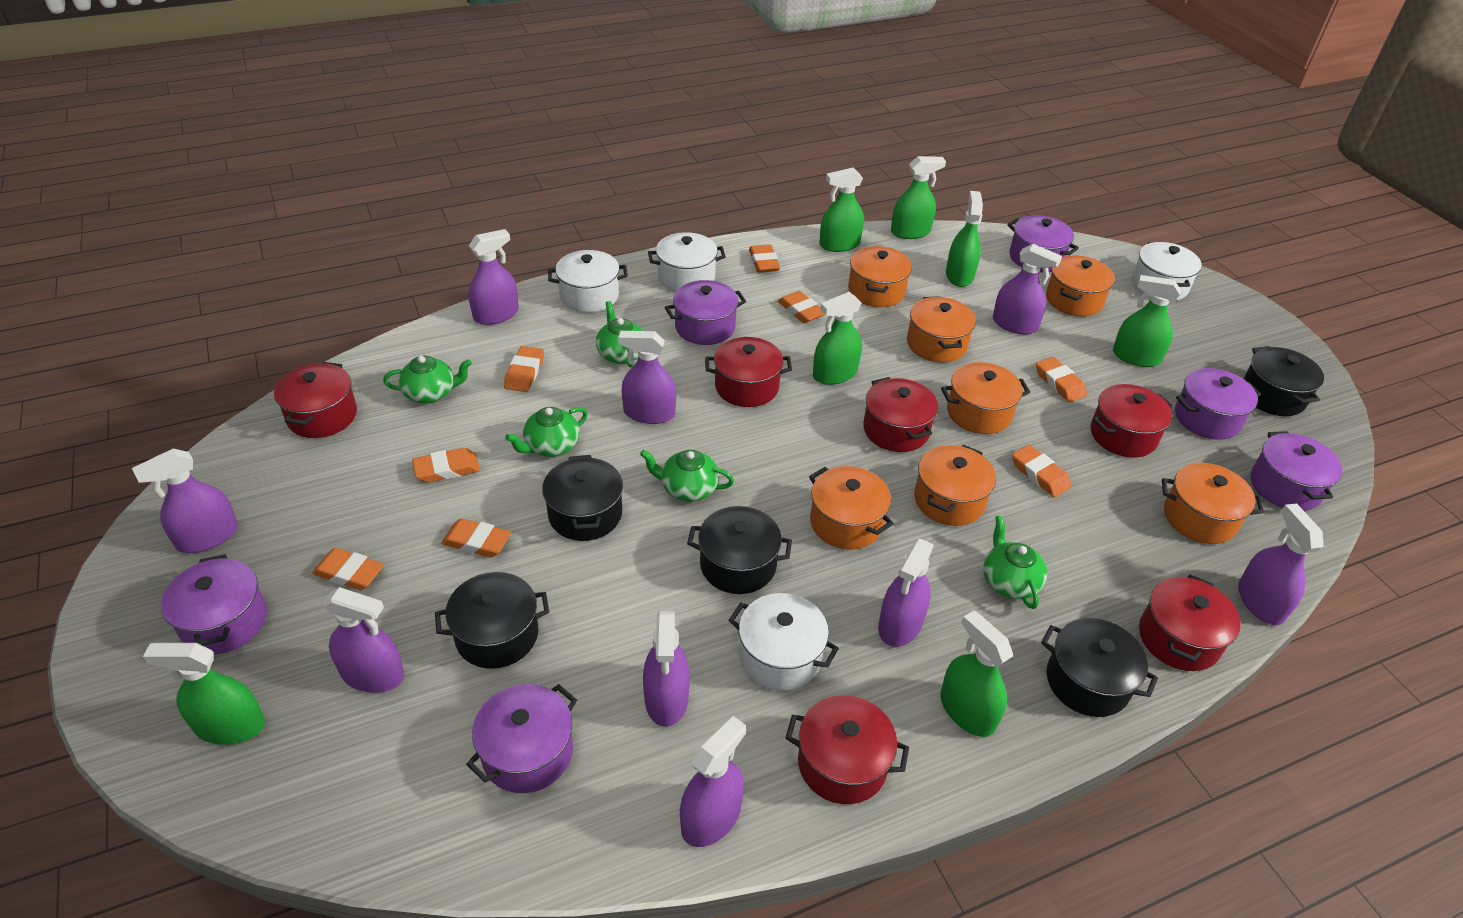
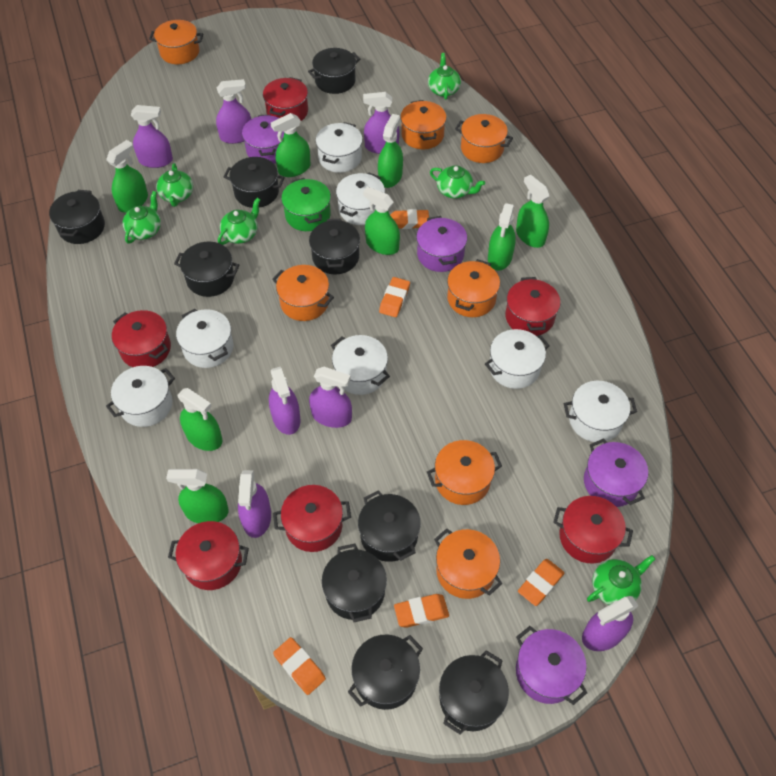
black pot: 5 -> 9
green pot: 0 -> 1
green spray bottle: 7 -> 8
green teapot: 5 -> 6
orange eraser: 8 -> 5
purple pot: 6 -> 4
purple spray bottle: 9 -> 7
white pot: 4 -> 7

